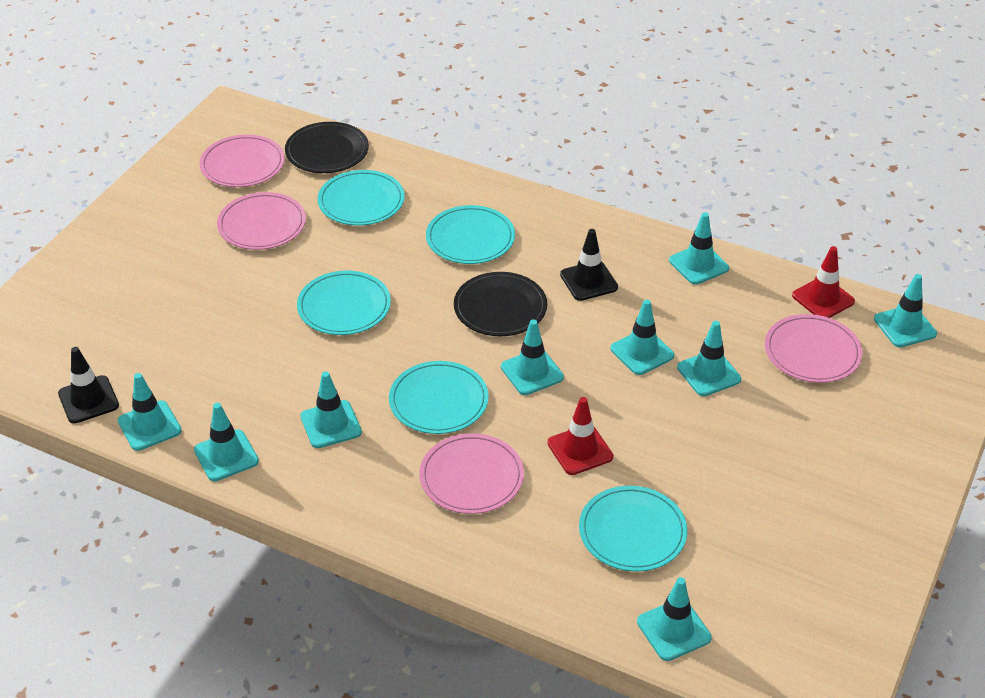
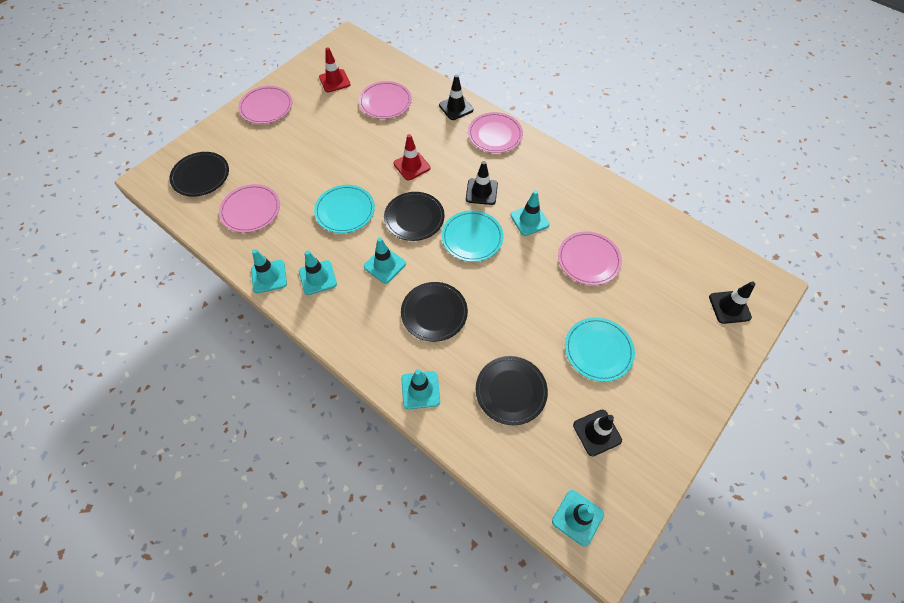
black plate: 2 -> 4
black traffic cone: 2 -> 4
pink plate: 4 -> 5
turquoise plate: 5 -> 3
turquoise traffic cone: 9 -> 6

